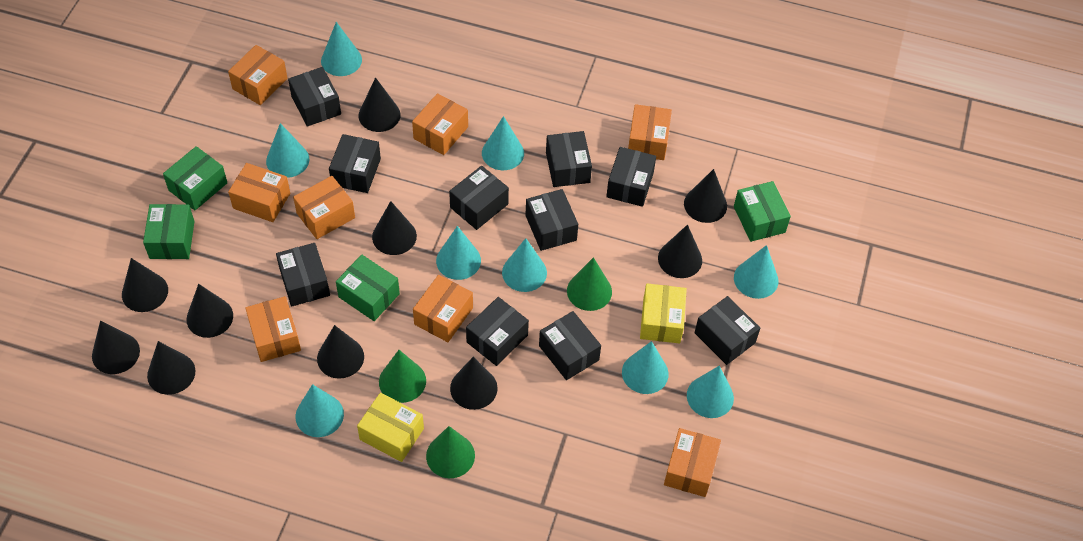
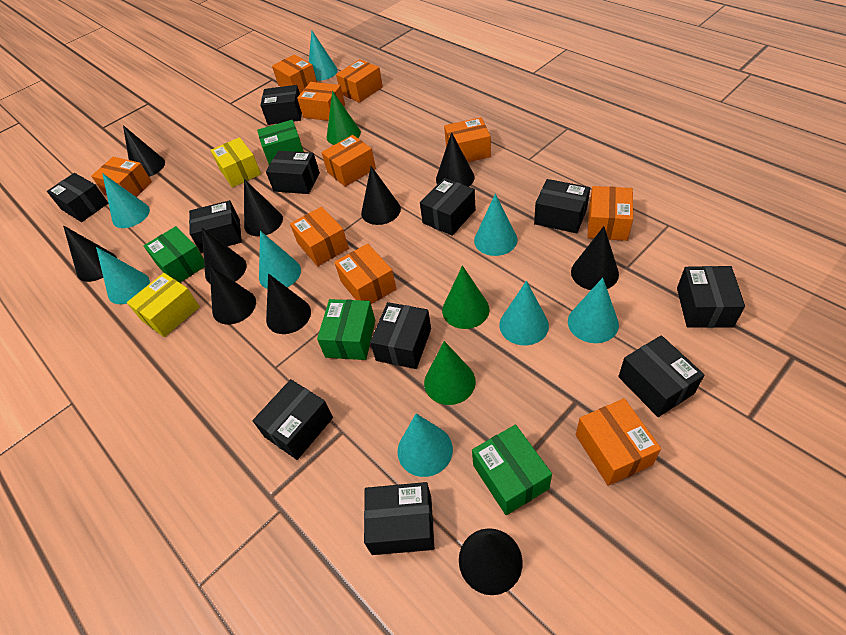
black box: 10 -> 11
orange box: 8 -> 10
turquoise cone: 9 -> 8

